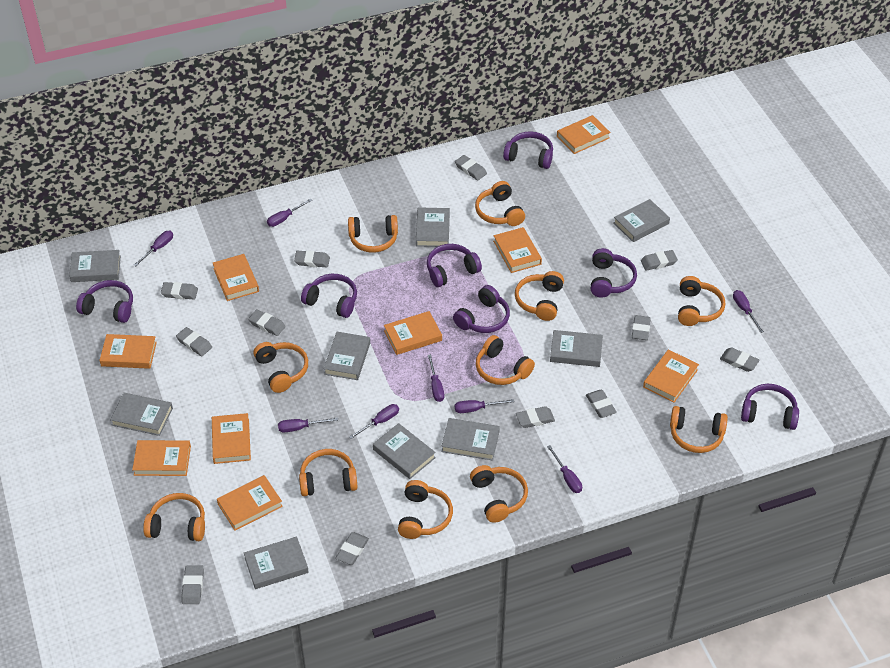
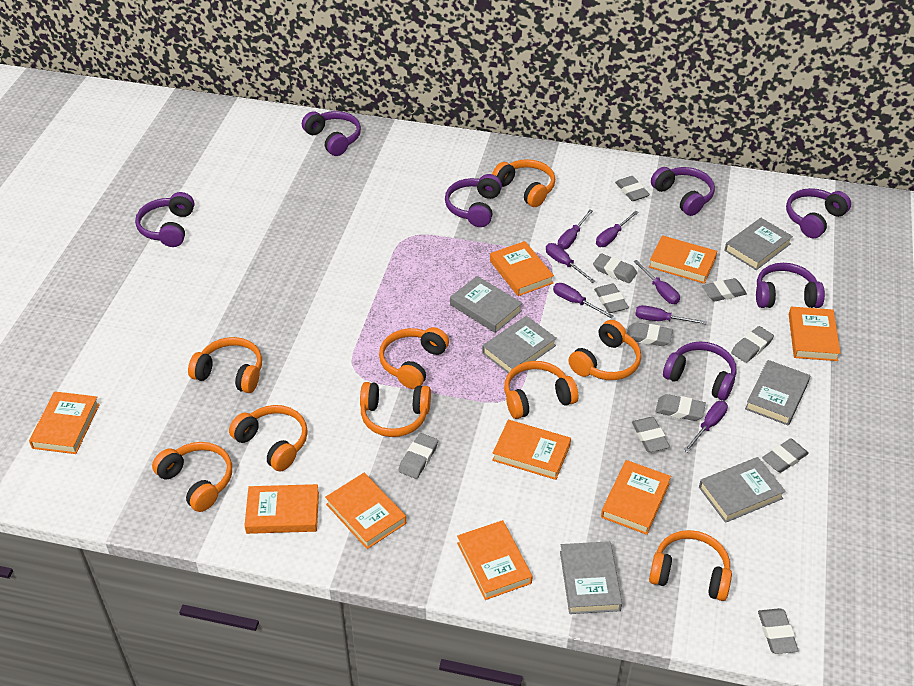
grey book: 9 -> 6
grey eraser: 12 -> 11
orange headphones: 11 -> 9
purple screwdriver: 8 -> 7

